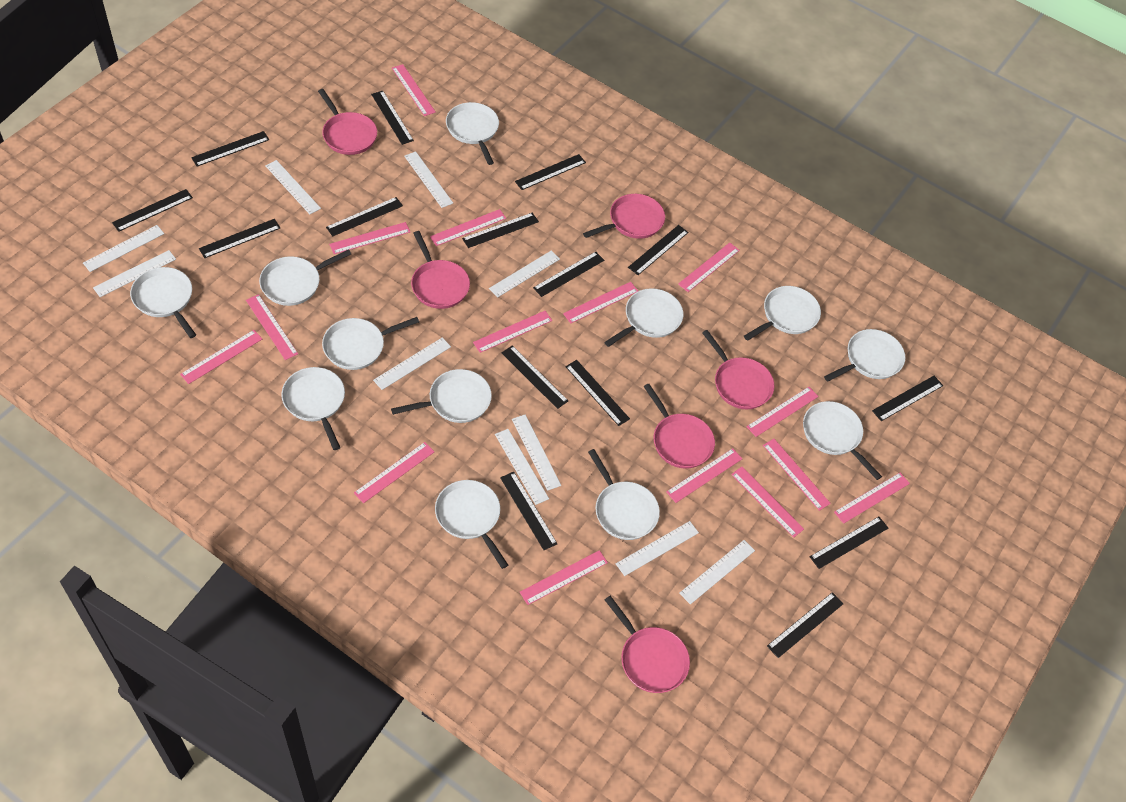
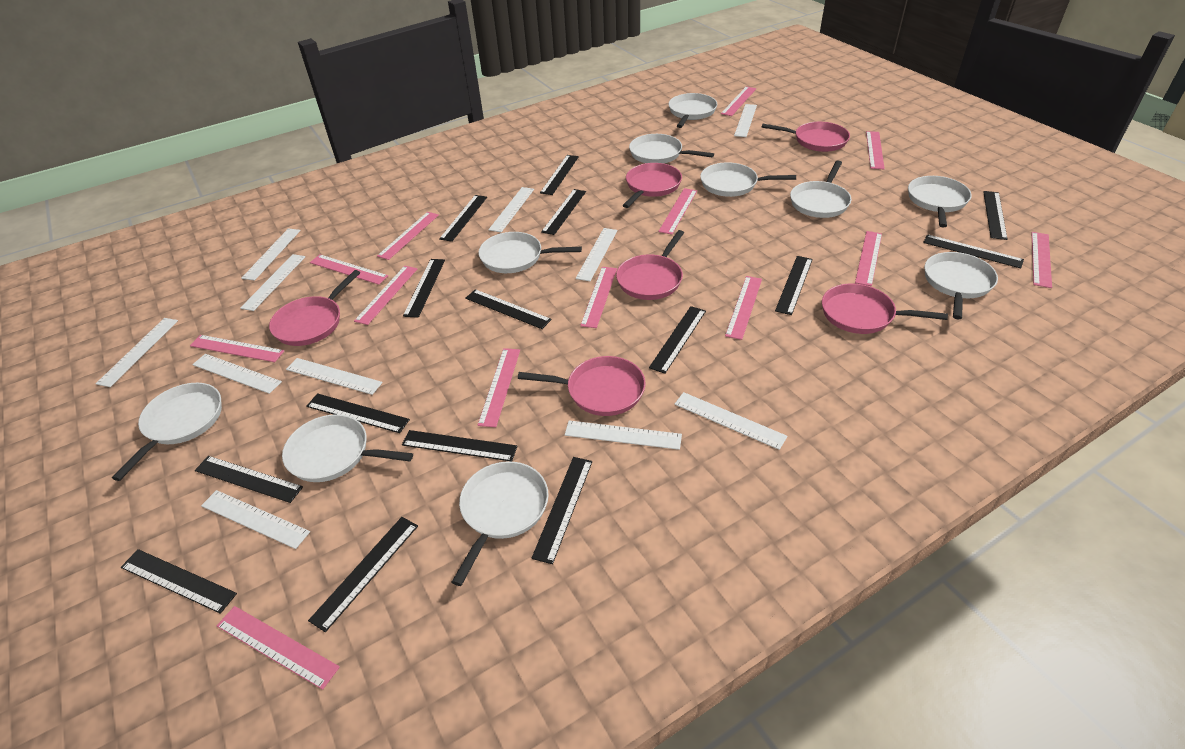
pink ruler: 15 -> 13
white pan: 12 -> 10
white ruler: 10 -> 11

